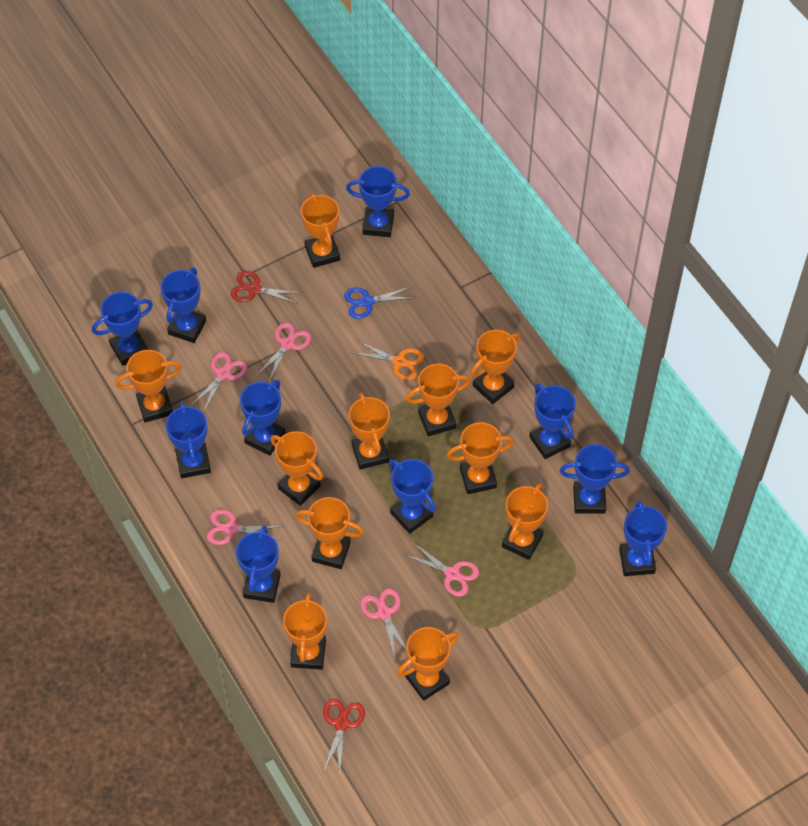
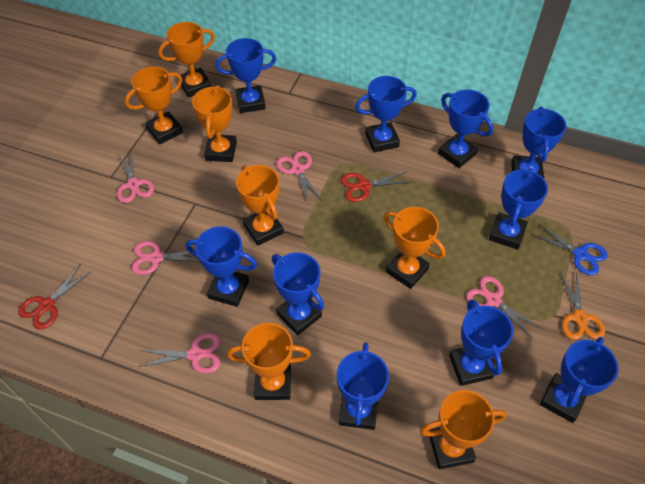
orange trophy: 11 -> 7

